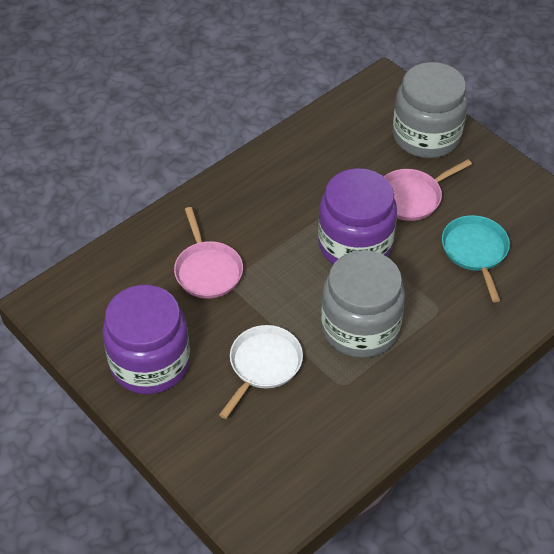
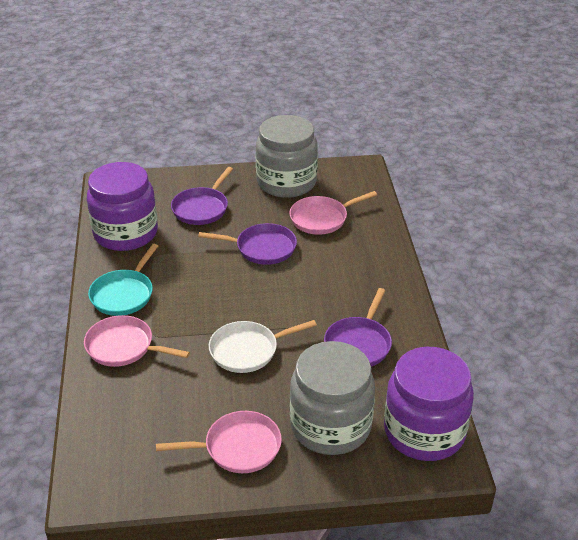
pink pan: 2 -> 3
purple pan: 0 -> 3

